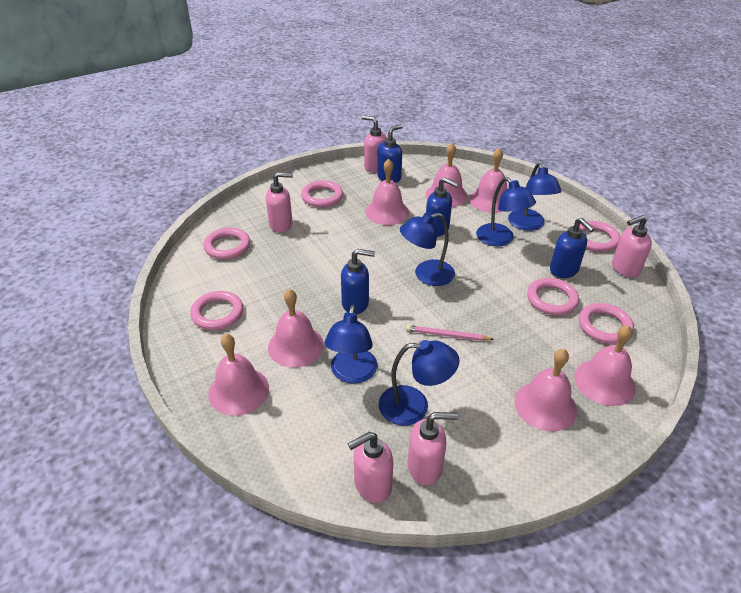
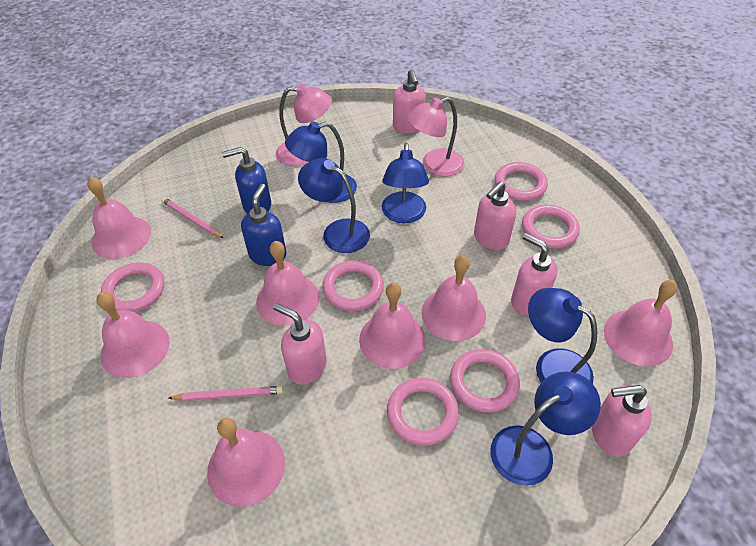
blue soap dispenser: 4 -> 2
pink lamp: 0 -> 2
pink pencil: 1 -> 2

